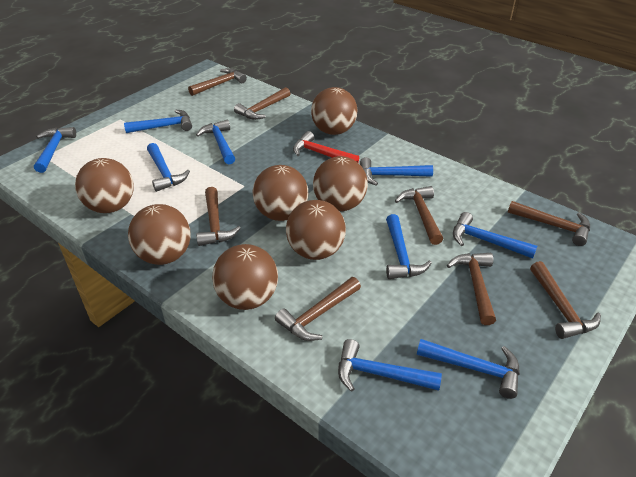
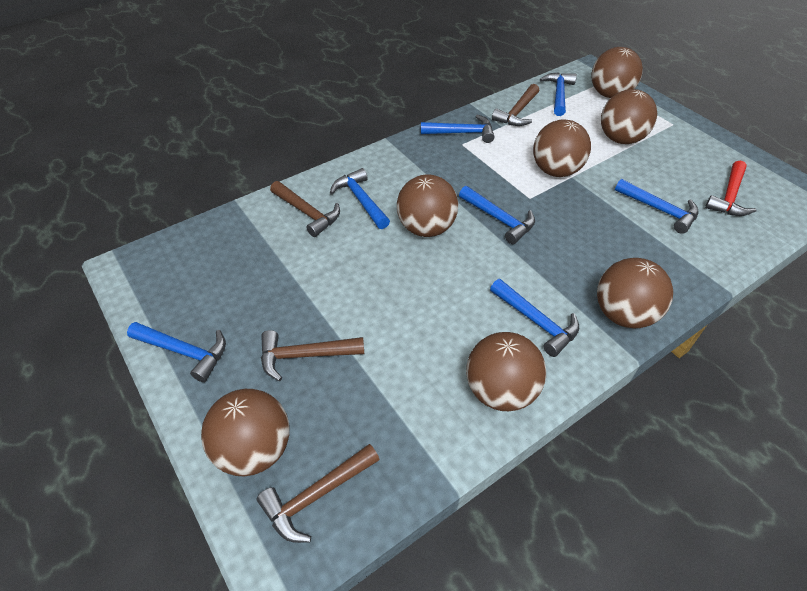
blue hammer: 9 -> 7
brown hammer: 8 -> 4

